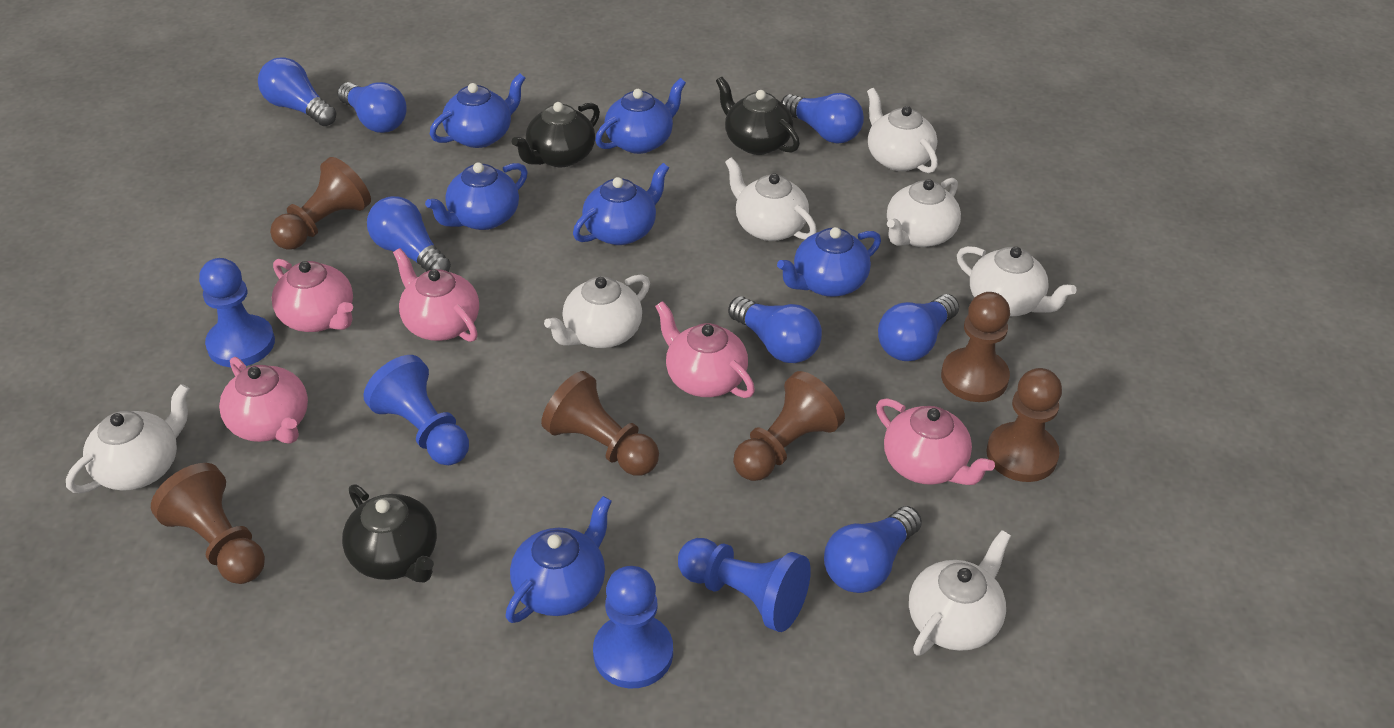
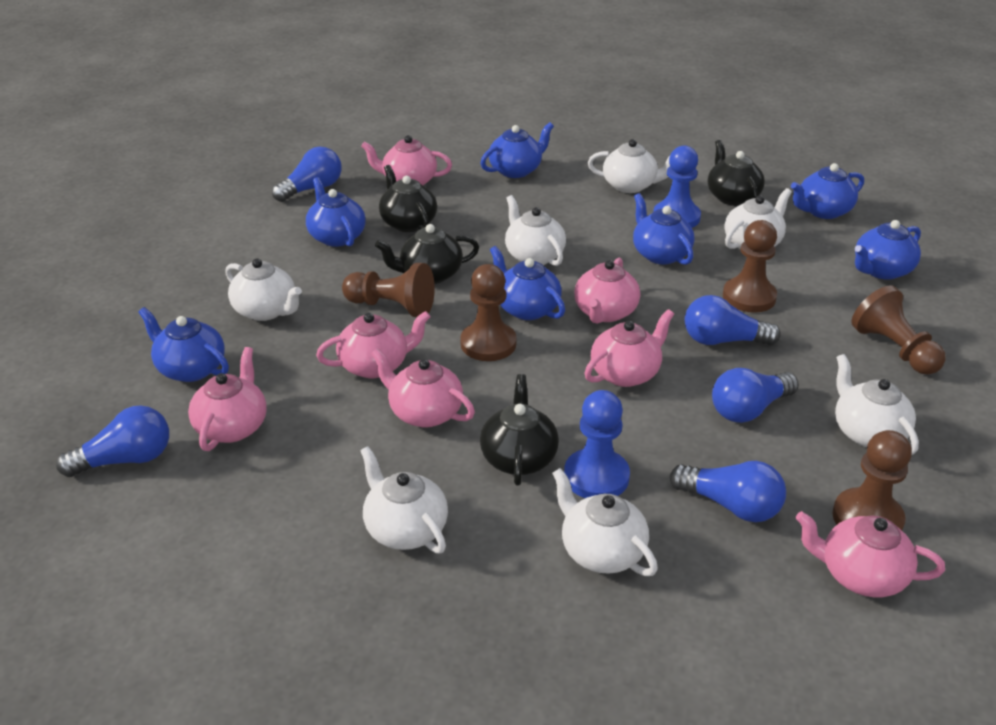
black teapot: 3 -> 4
blue light bulb: 7 -> 5
blue pawn: 4 -> 2
blue teapot: 6 -> 7
brown pawn: 6 -> 5
pink teapot: 5 -> 7

